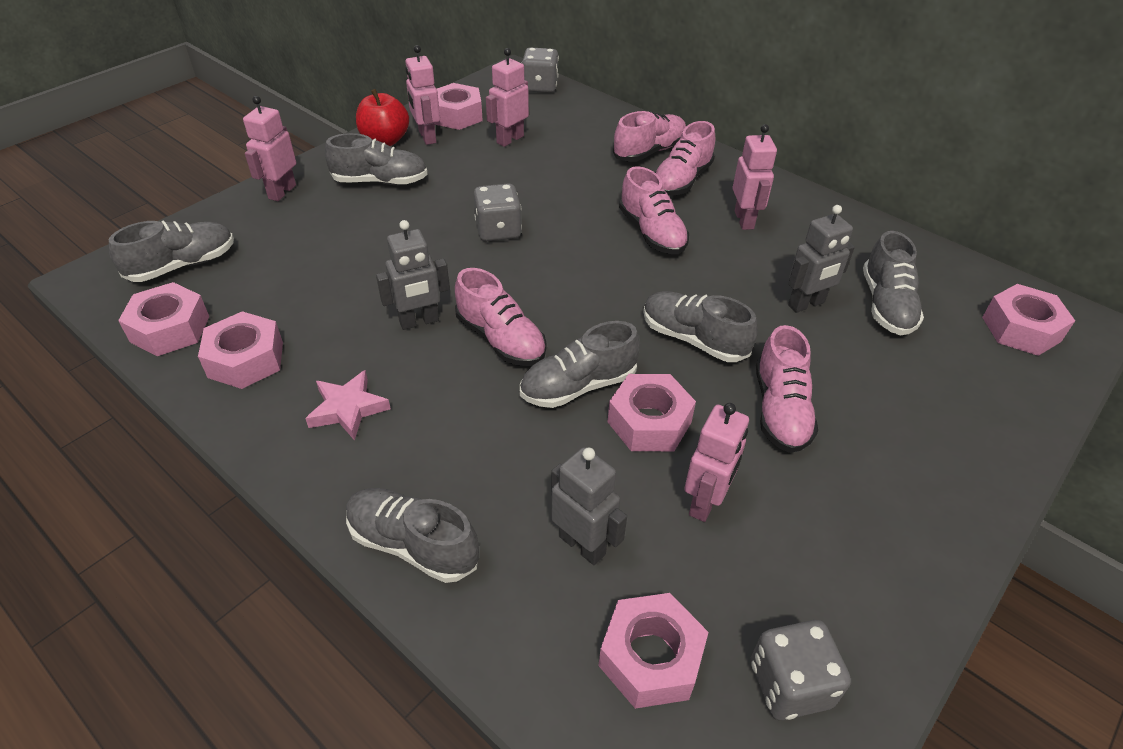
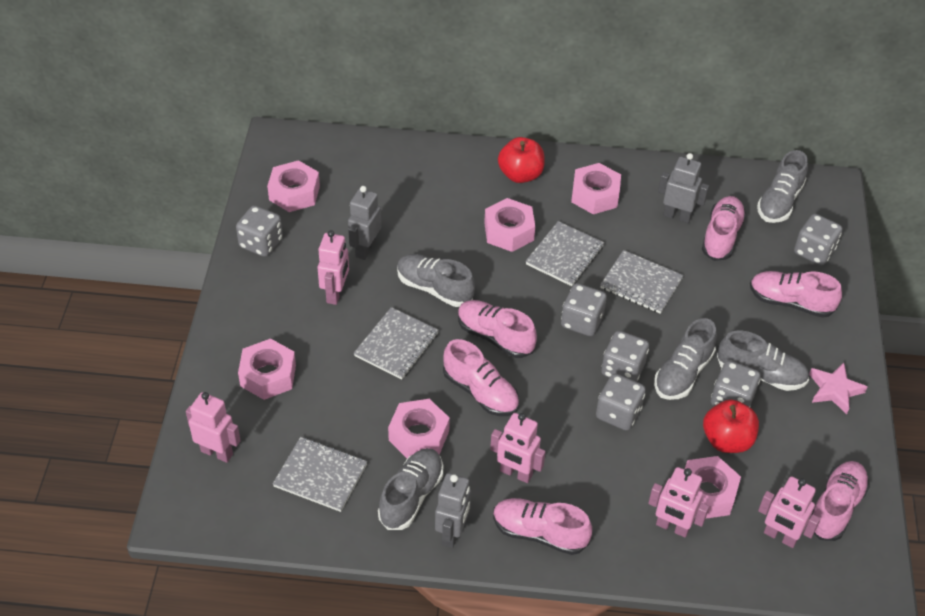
grey dice: 3 -> 6
grey notebook: 0 -> 4
grey shoe: 6 -> 5
pink shoe: 5 -> 6
red apple: 1 -> 2

